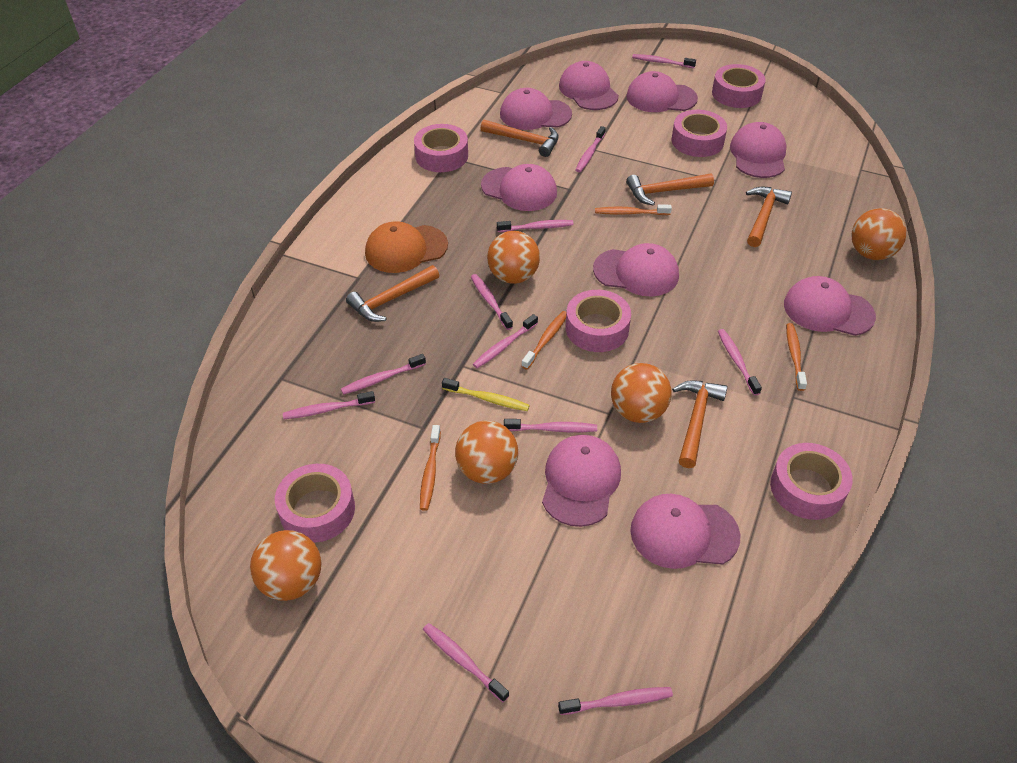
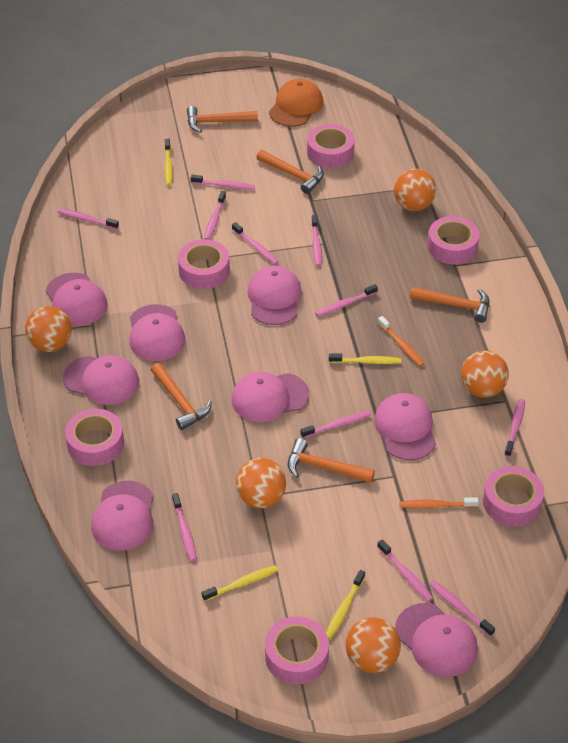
orange toothbrush: 4 -> 2
pink cap: 9 -> 8
yellow toothbrush: 1 -> 4

